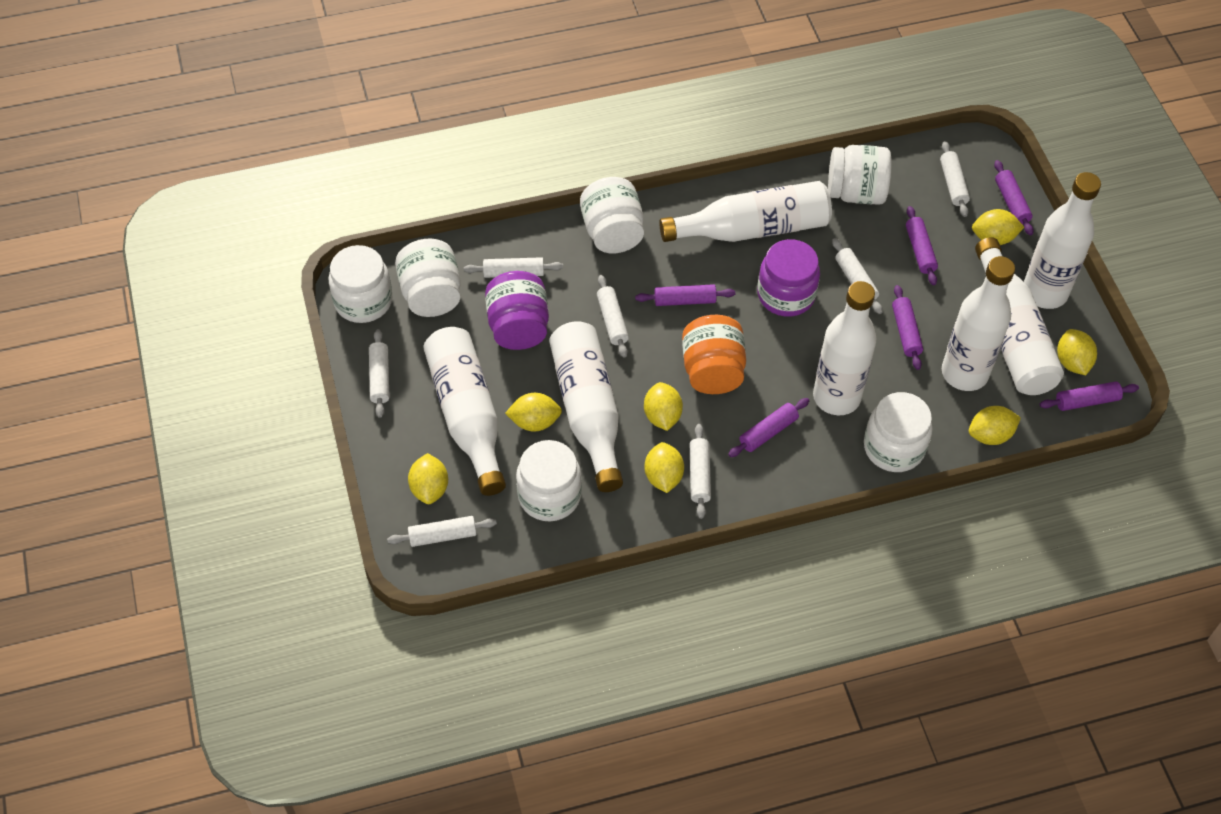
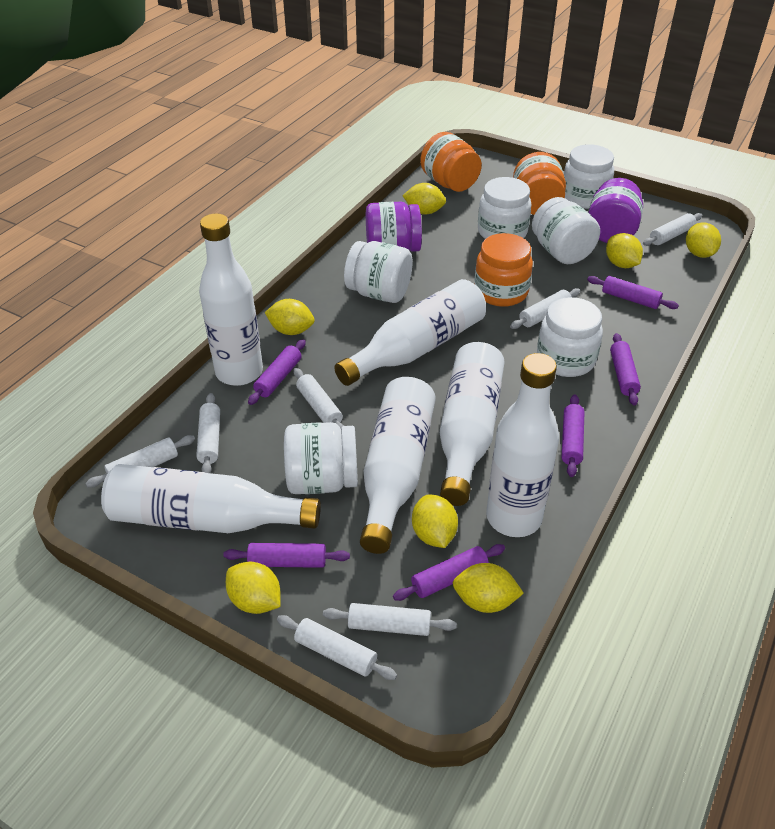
orange jar: 1 -> 3
white bottle: 7 -> 6

